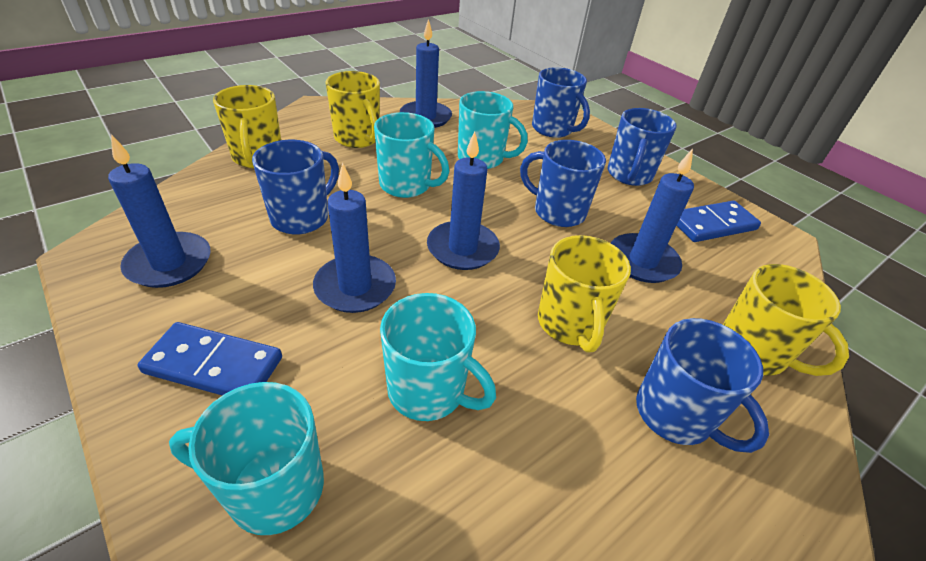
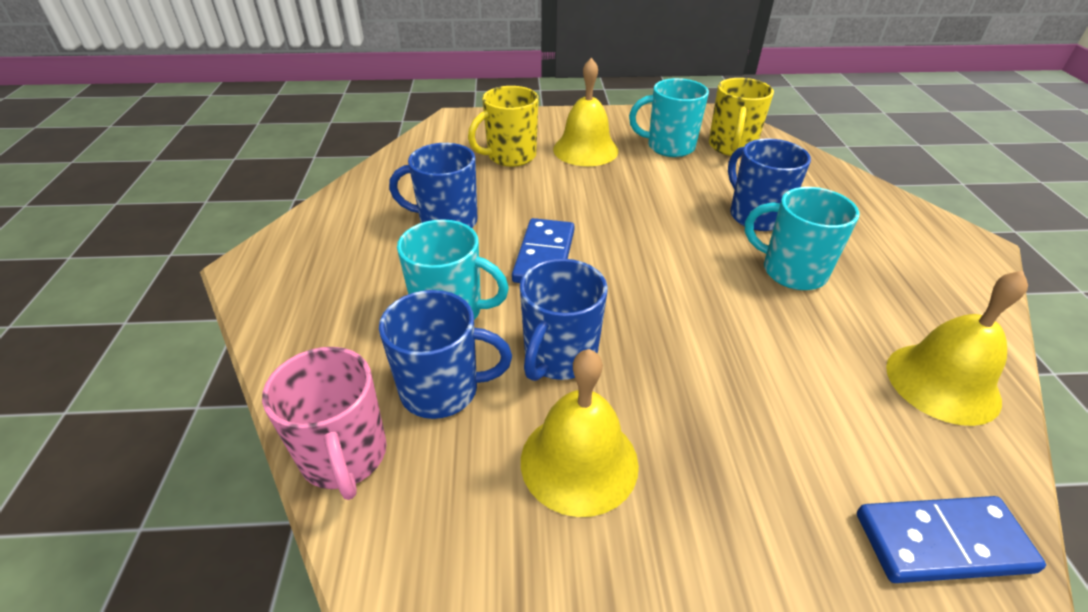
blue candle: 5 -> 0
blue mug: 5 -> 4
pink mug: 0 -> 1
turquoise mug: 4 -> 3
yellow bell: 0 -> 3
yellow mug: 4 -> 2

